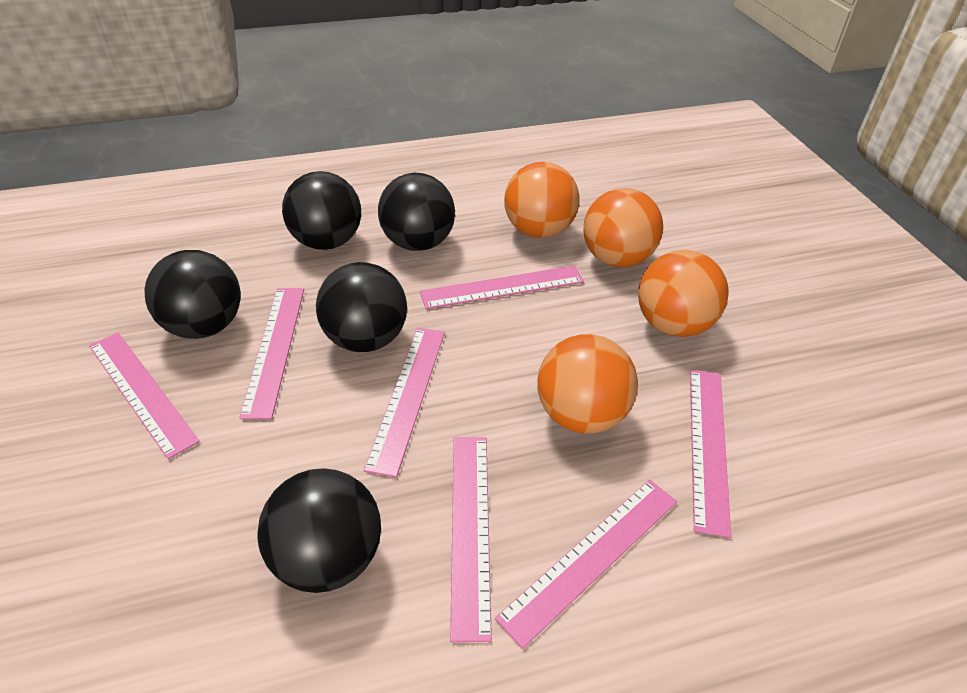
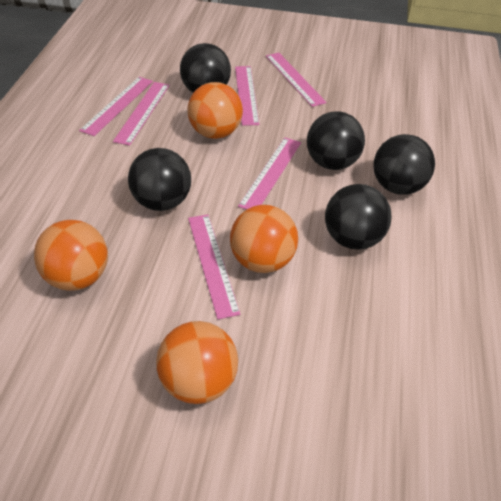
pink ruler: 7 -> 6

